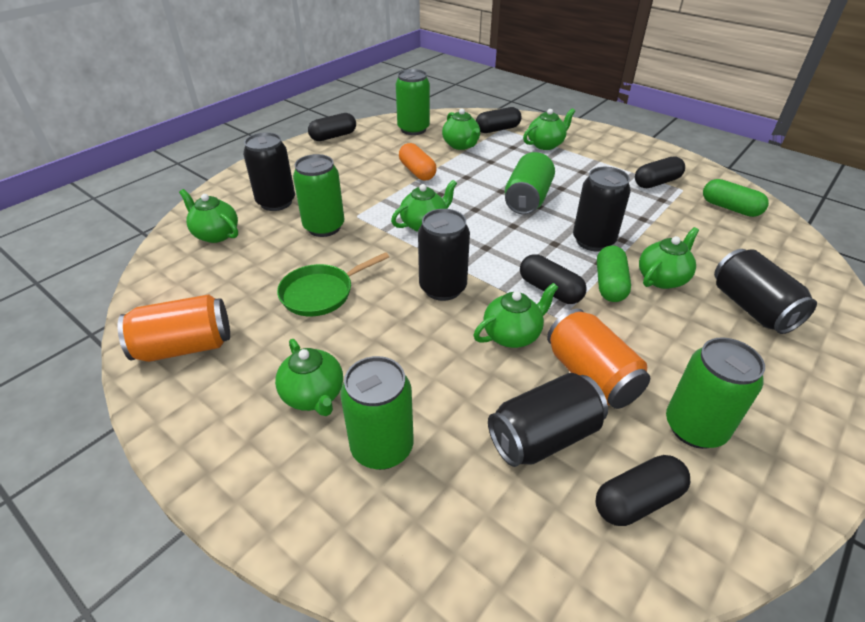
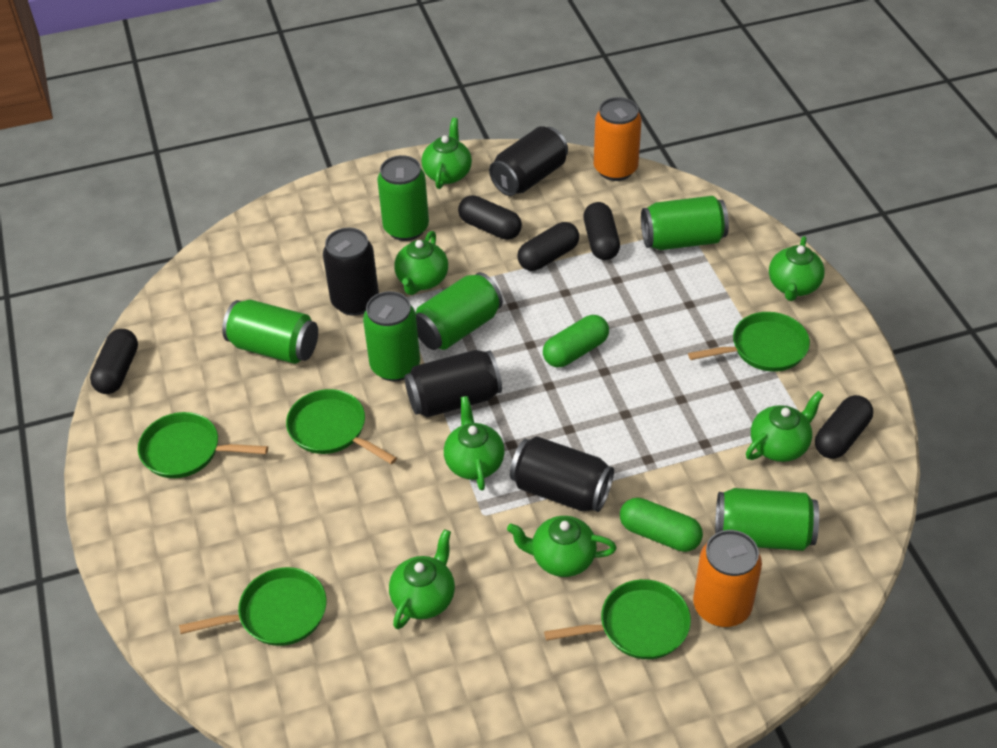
black can: 5 -> 4
green can: 5 -> 6
green pan: 1 -> 5
orange capsule: 1 -> 0

